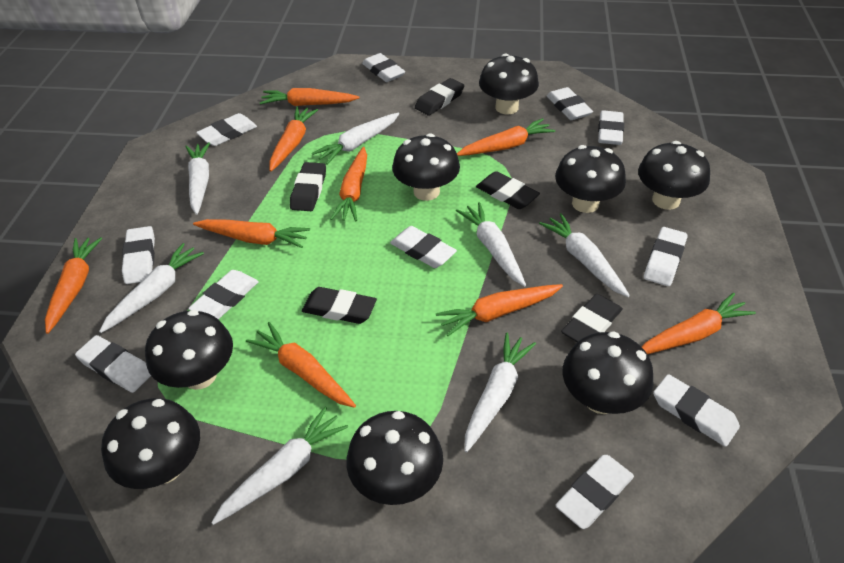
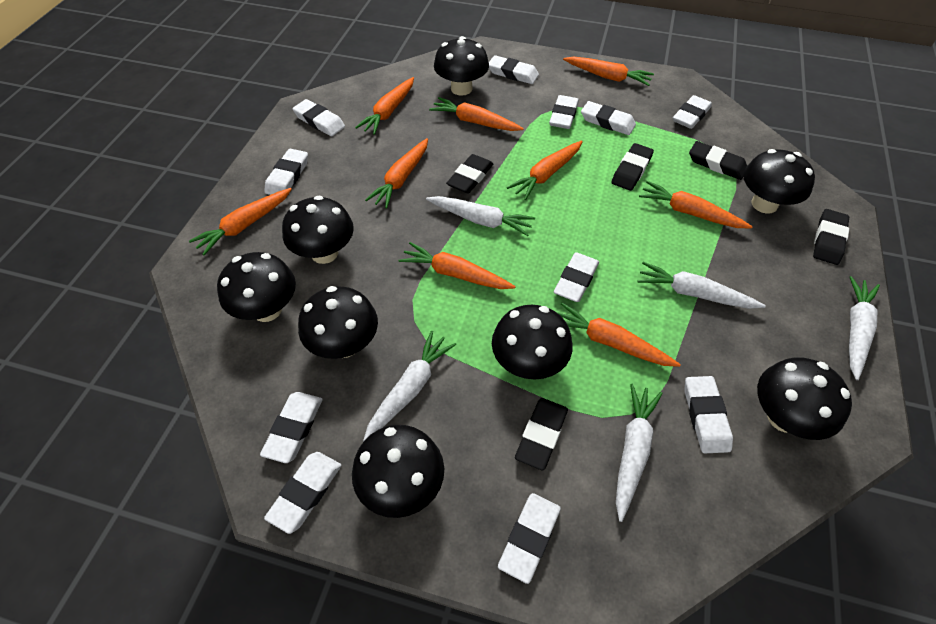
white carrot: 7 -> 5

